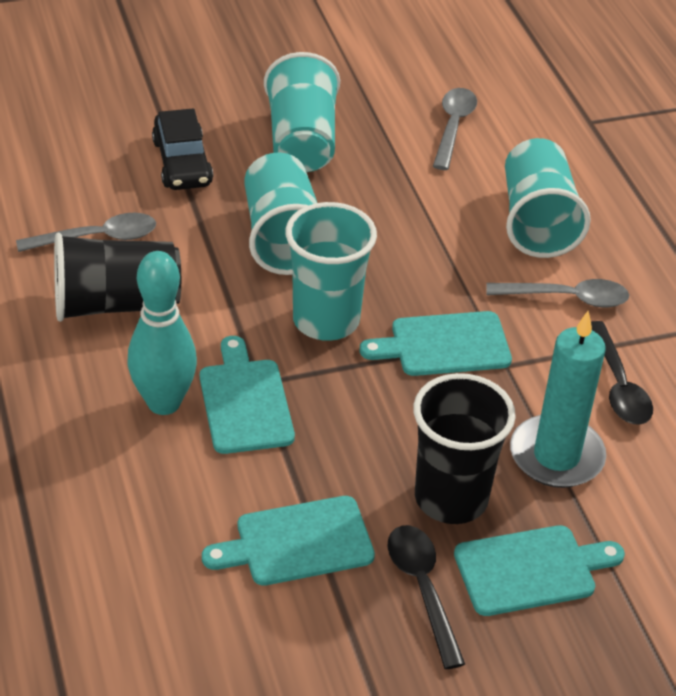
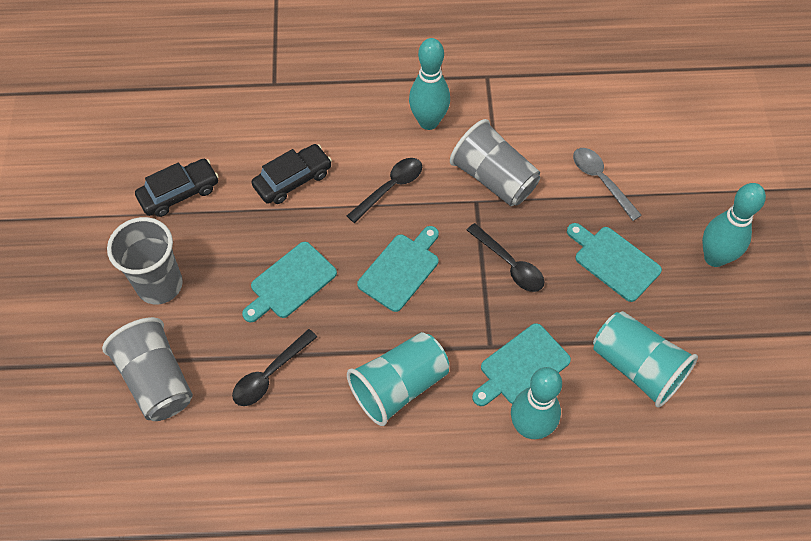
black car: 1 -> 2
black cup: 2 -> 0
black spoon: 2 -> 3
grey cup: 0 -> 3
grey spoon: 3 -> 1
turquoise bowling pin: 1 -> 3
turquoise candle: 1 -> 0
turquoise cup: 4 -> 2

